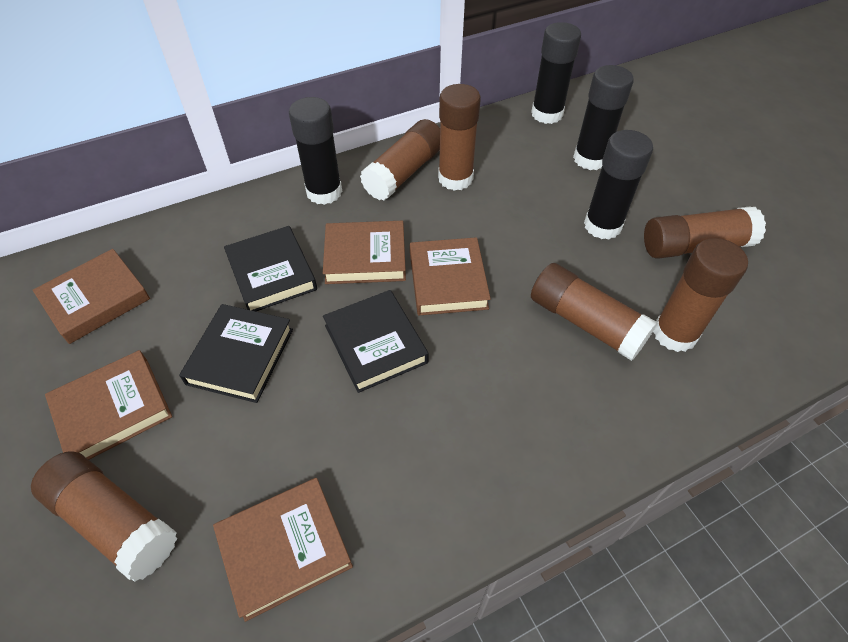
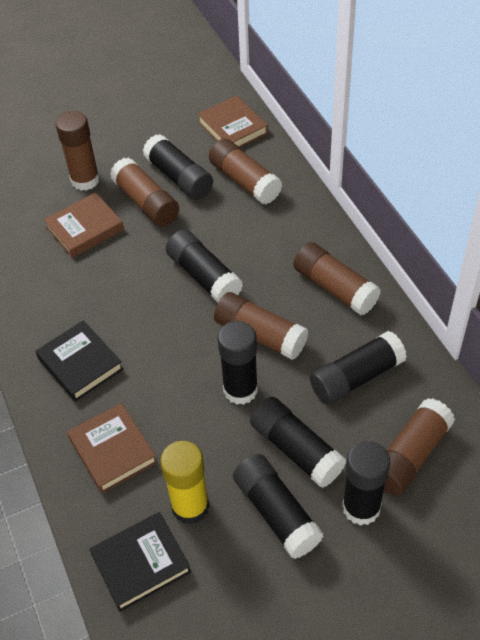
black book: 3 -> 2
black glue stick: 4 -> 7
brown book: 5 -> 3
yellow glue stick: 0 -> 1

